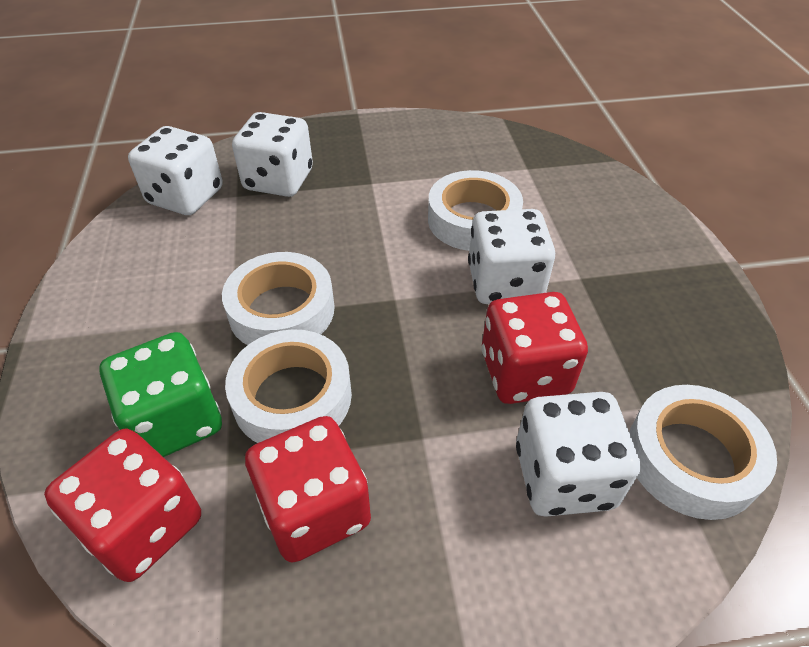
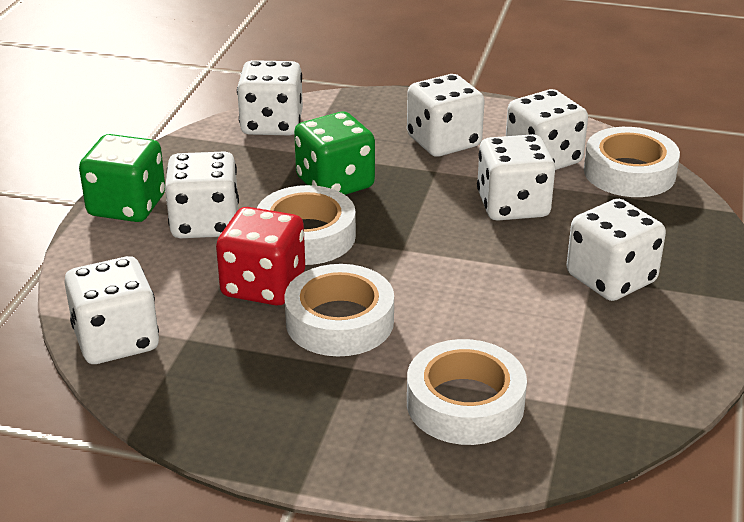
green dice: 1 -> 2
red dice: 3 -> 1
white dice: 4 -> 7

